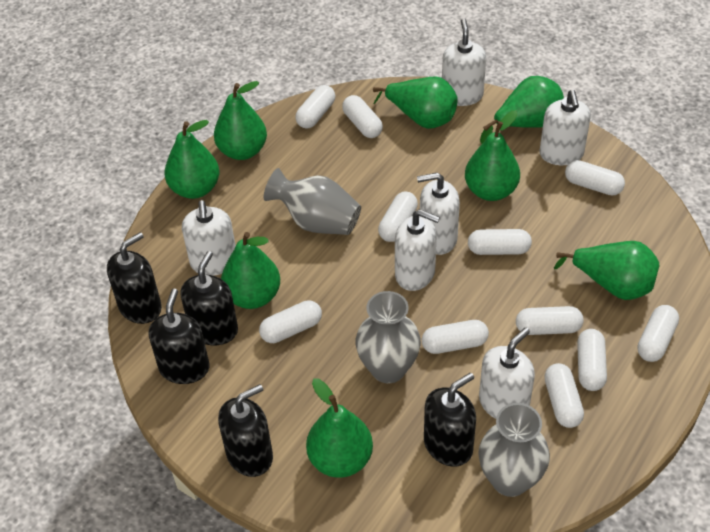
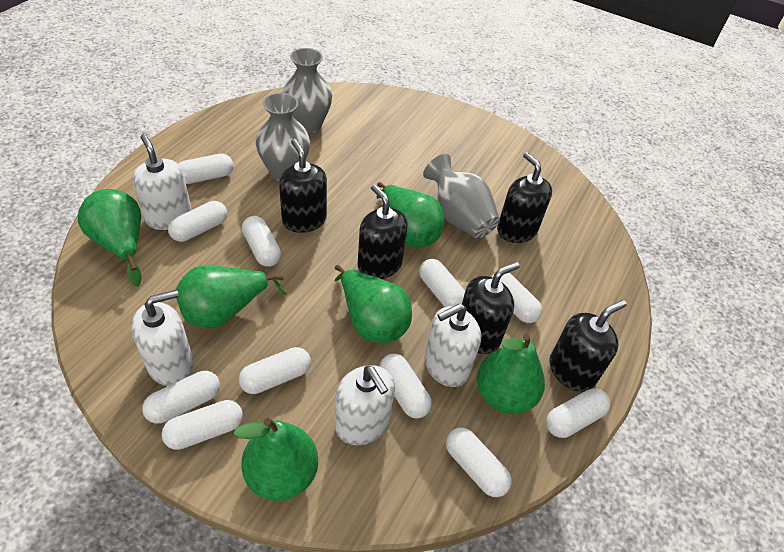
green pear: 8 -> 6
white soap dispenser: 6 -> 4

